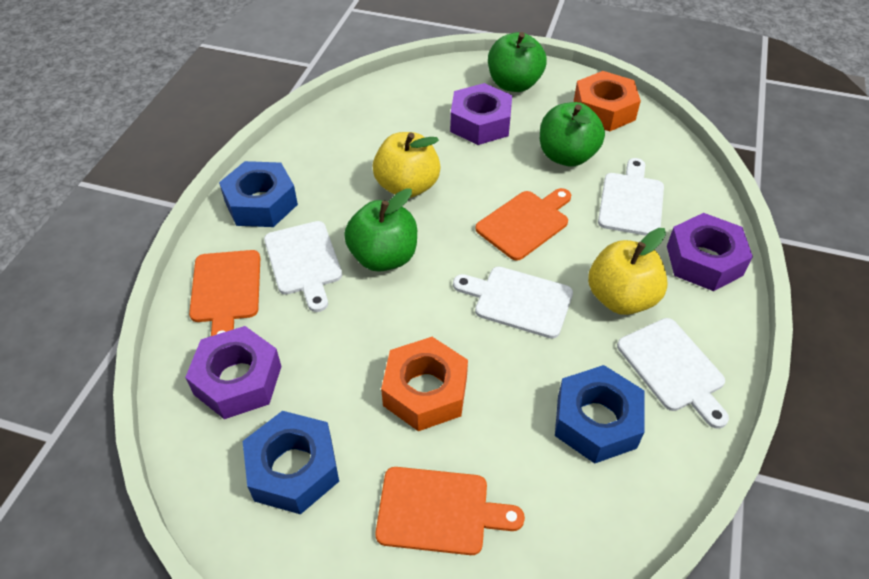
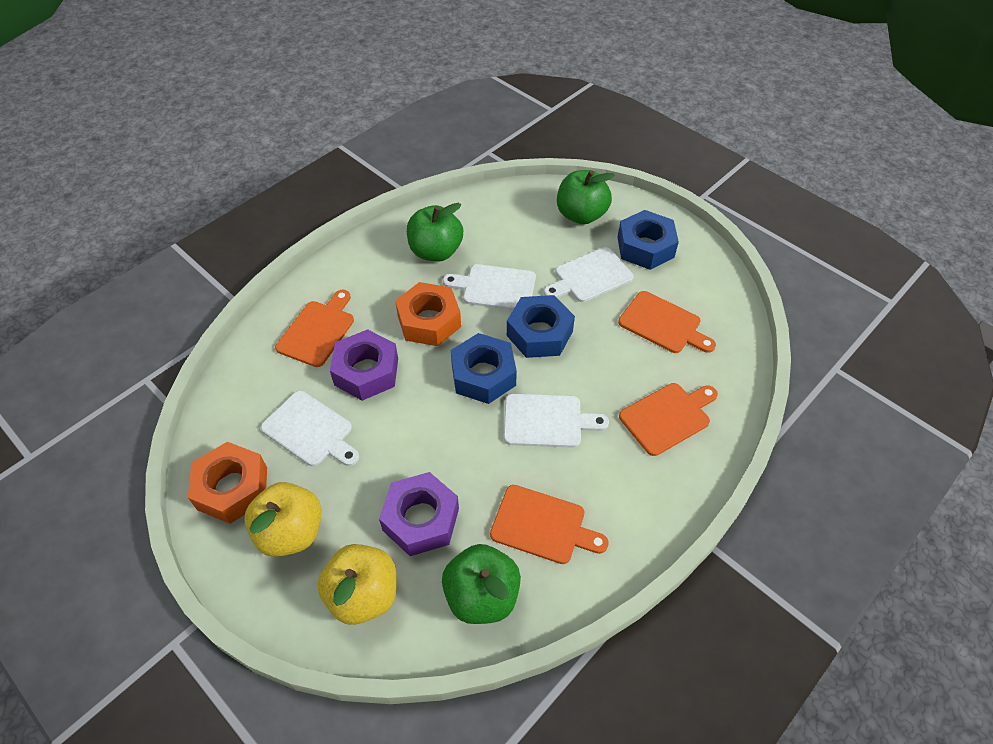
orange cutting board: 3 -> 4
purple nut: 3 -> 2

